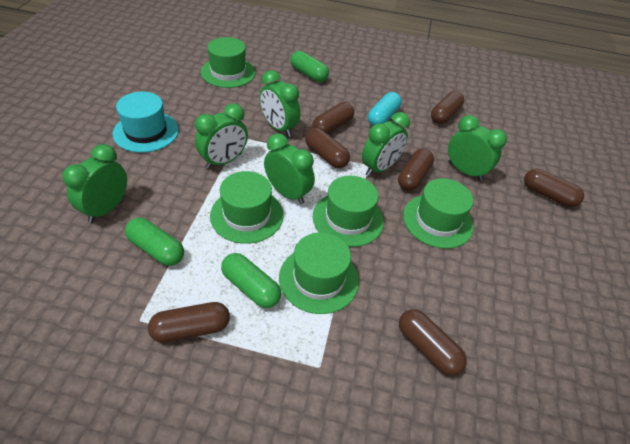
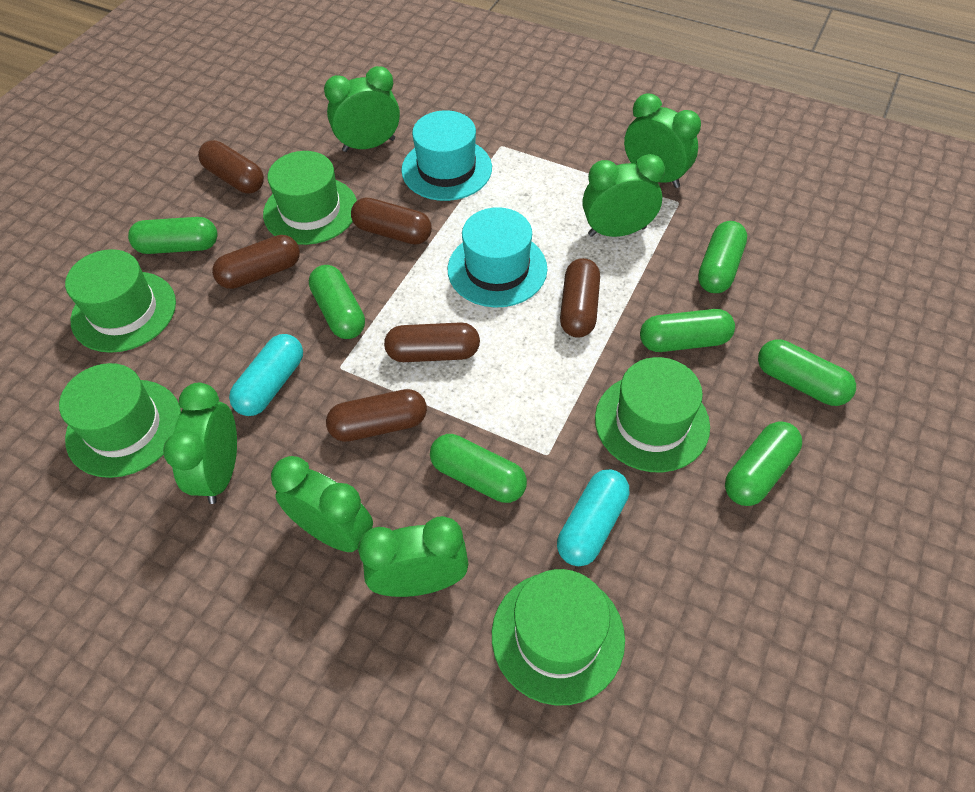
brown capsule: 7 -> 6
green capsule: 3 -> 7
turquoise capsule: 1 -> 2
turquoise hat: 1 -> 2

